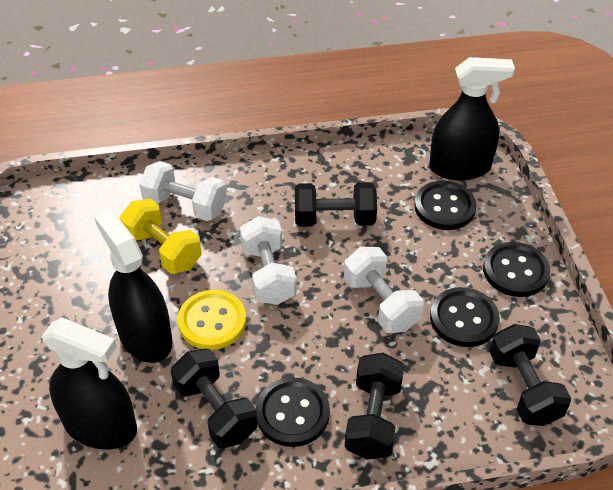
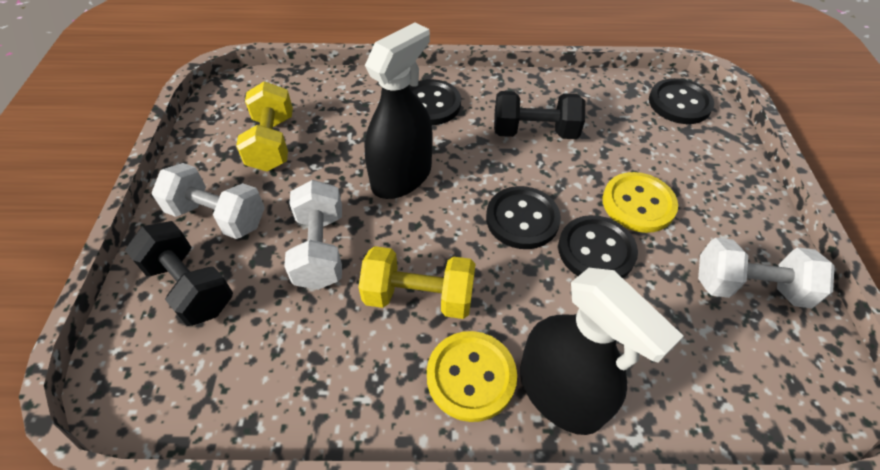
black dumbbell: 4 -> 2
black spray bottle: 3 -> 2
yellow button: 1 -> 2
yellow dumbbell: 1 -> 2

